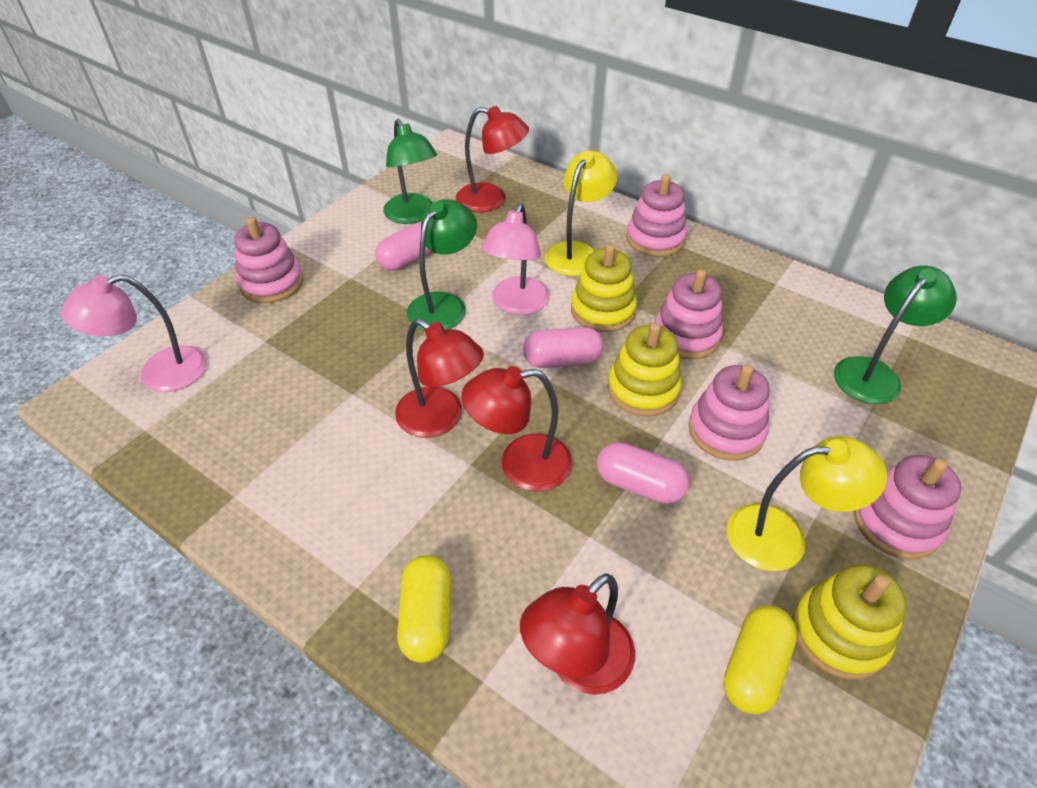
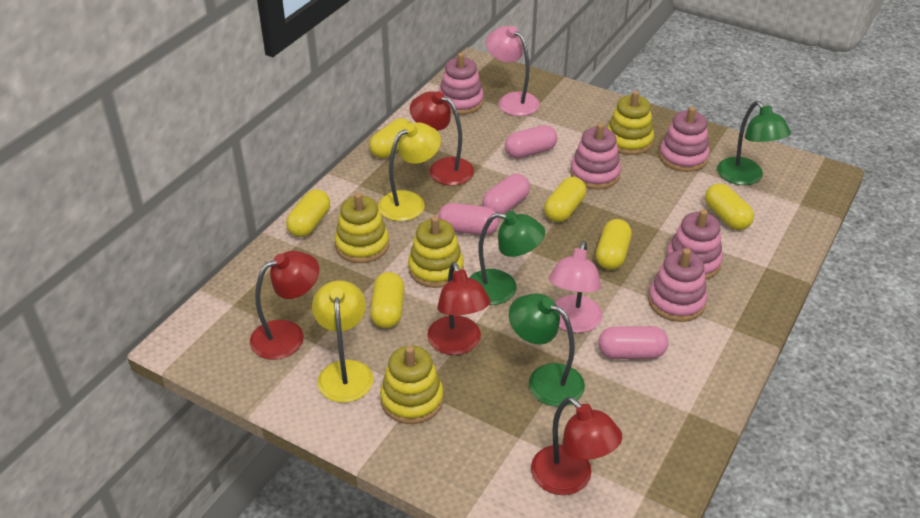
pink capsule: 3 -> 4
yellow capsule: 2 -> 6
yellow stacking toy: 3 -> 4

